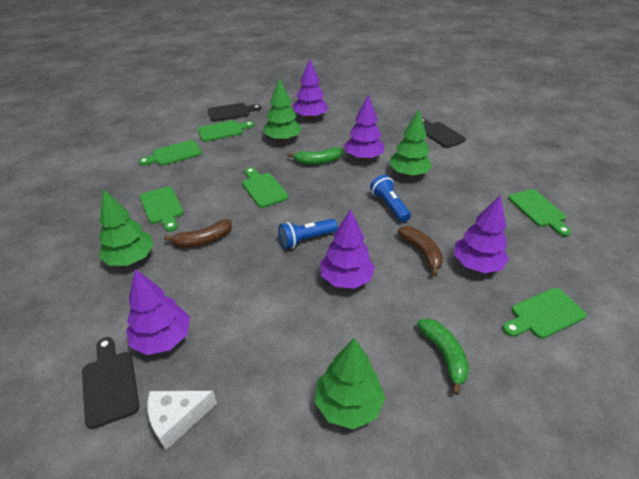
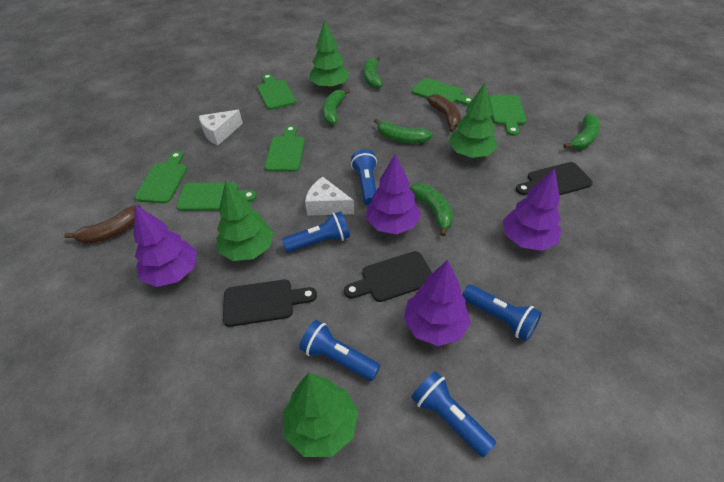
blue flashlight: 2 -> 5
green banana: 2 -> 5
purple tree: 5 -> 4
white cheese: 1 -> 2

